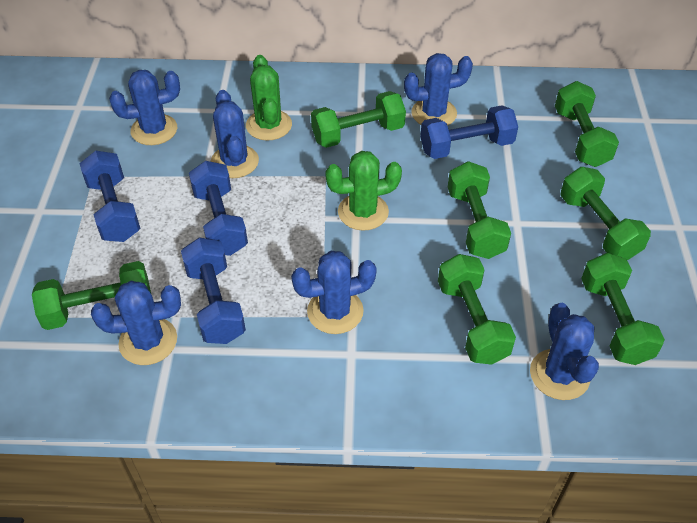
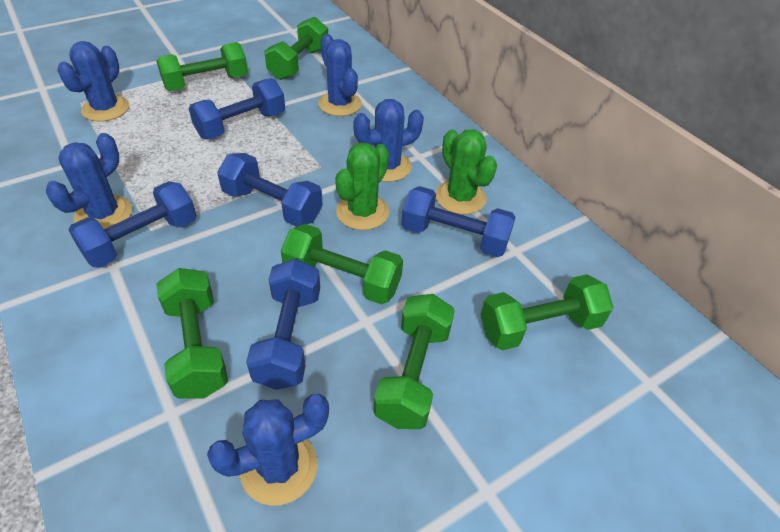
blue cactus: 6 -> 5
blue dumbbell: 4 -> 5
green dumbbell: 7 -> 6

